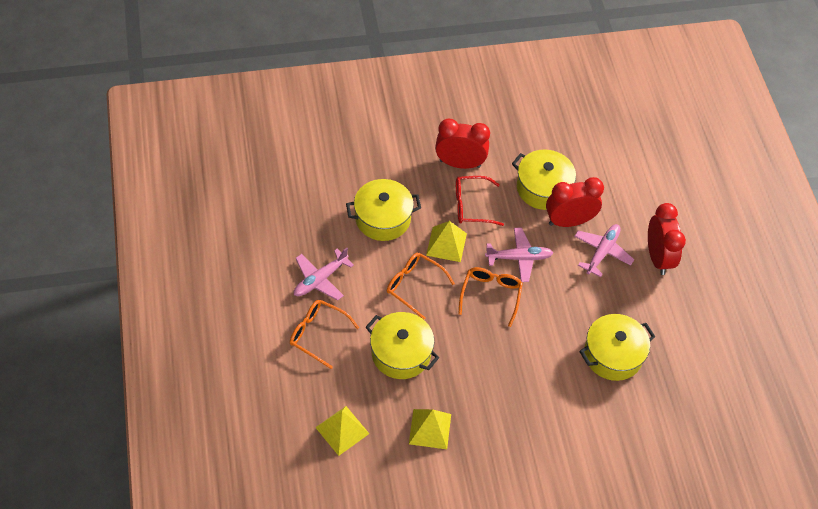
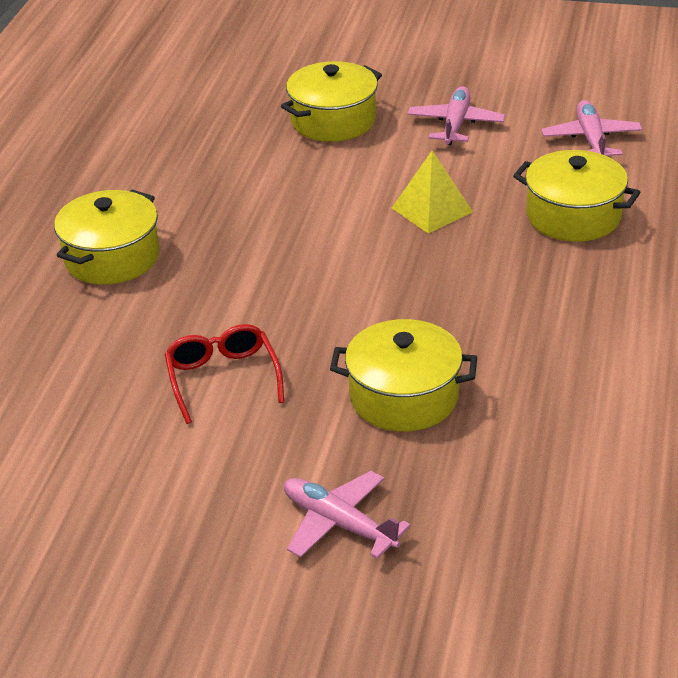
orange glasses: 3 -> 0
red clock: 3 -> 0
yellow pyramid: 3 -> 1

